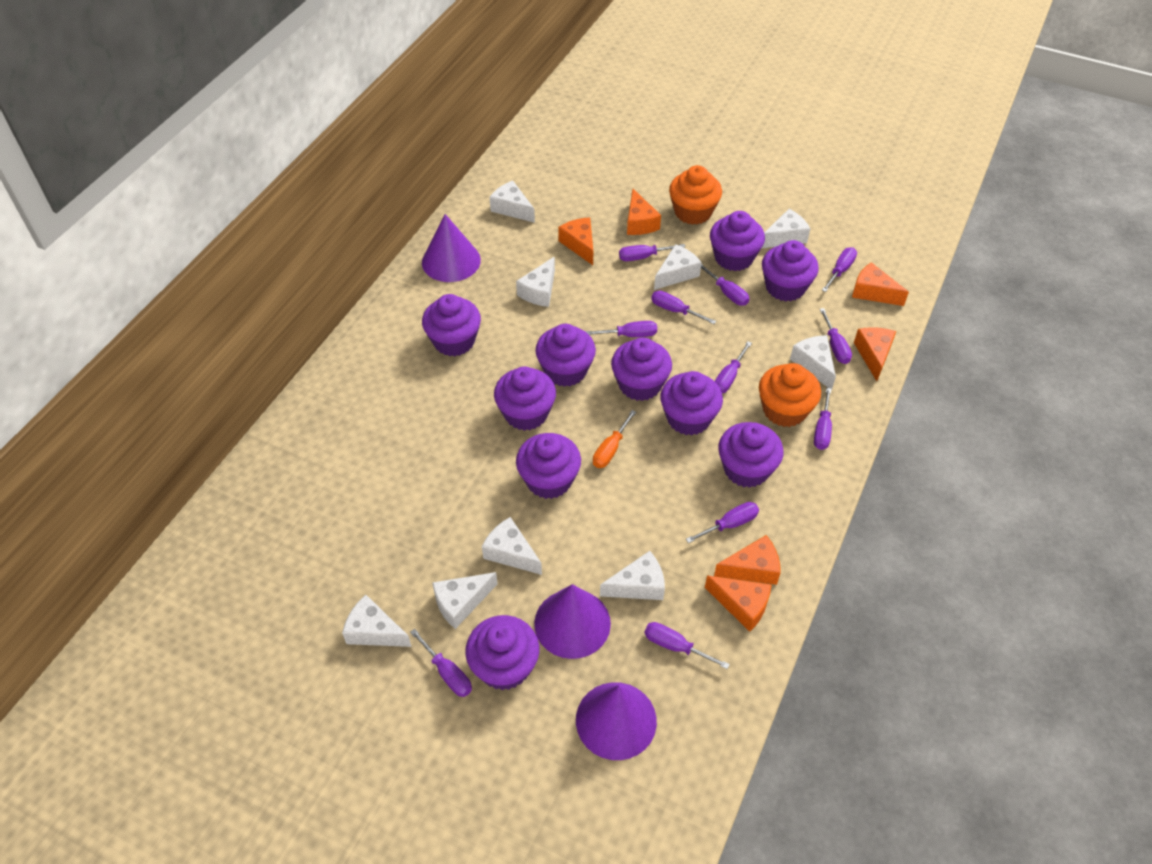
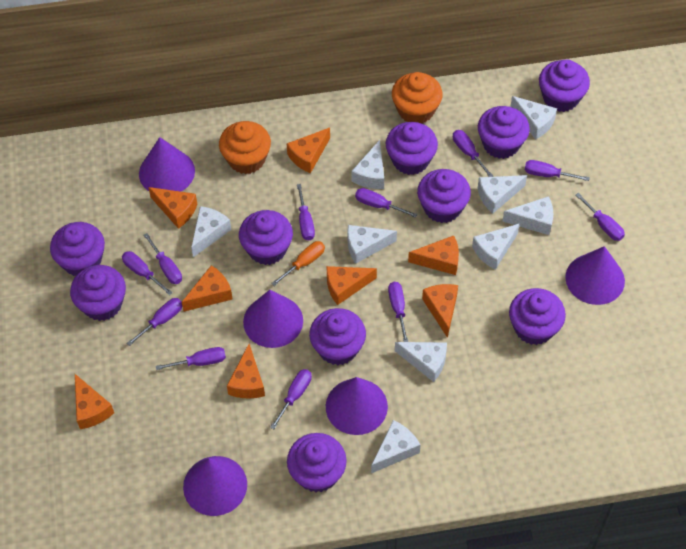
orange cheese: 6 -> 8
purple cone: 3 -> 5

